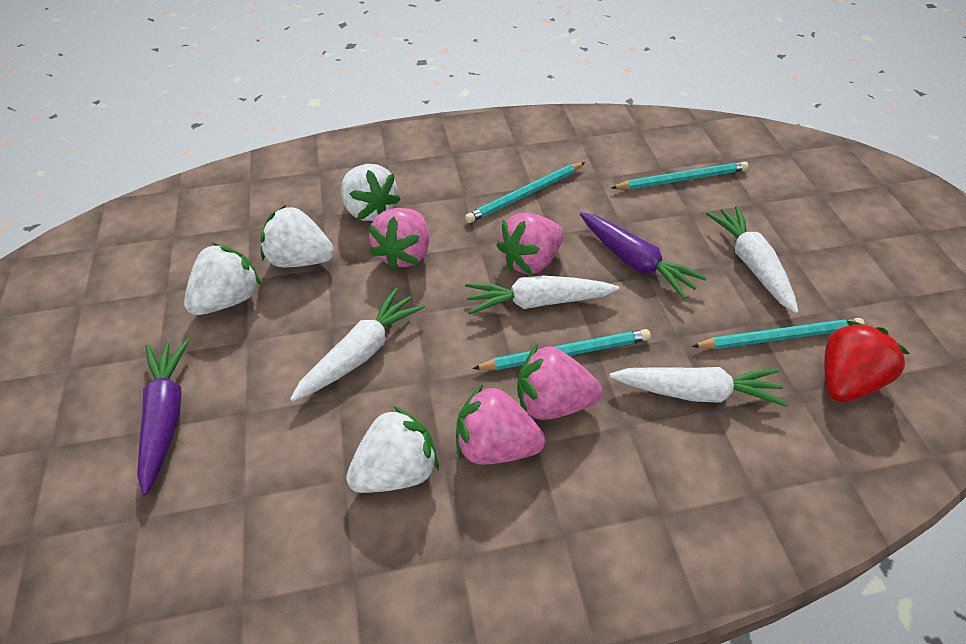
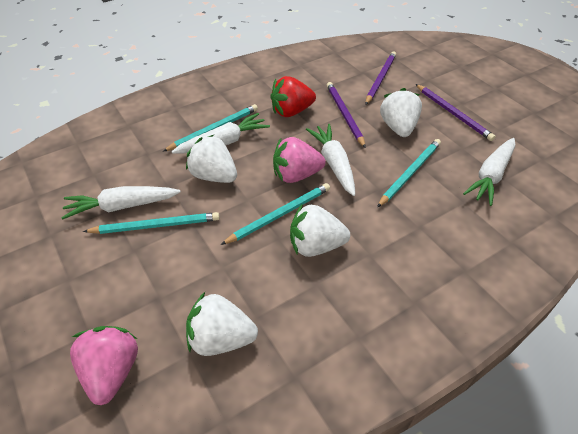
pink strawberry: 4 -> 2
purple carrot: 2 -> 0
purple pencil: 0 -> 3

